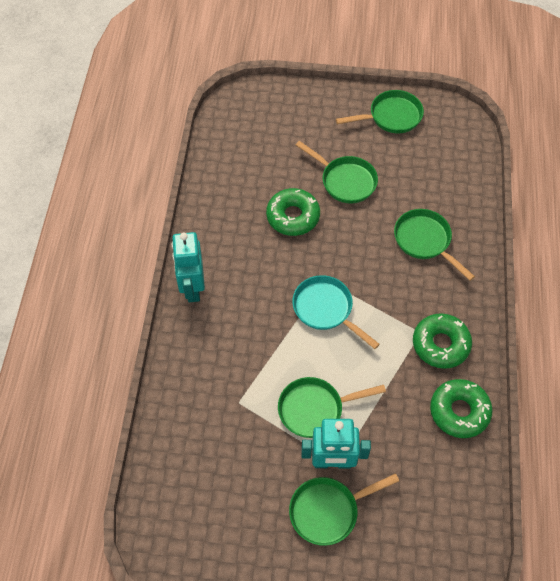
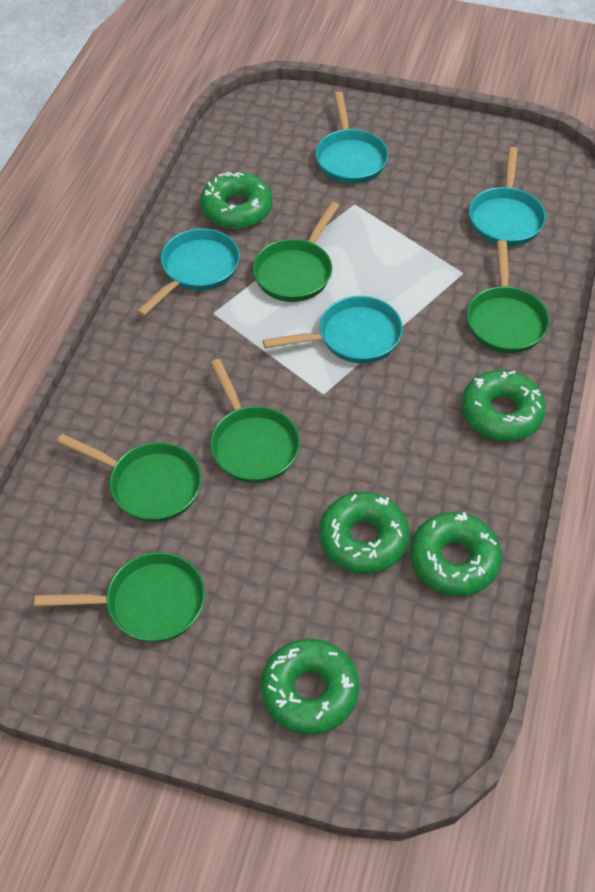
green donut: 3 -> 5
turquoise pan: 1 -> 4
turquoise robot: 2 -> 0

